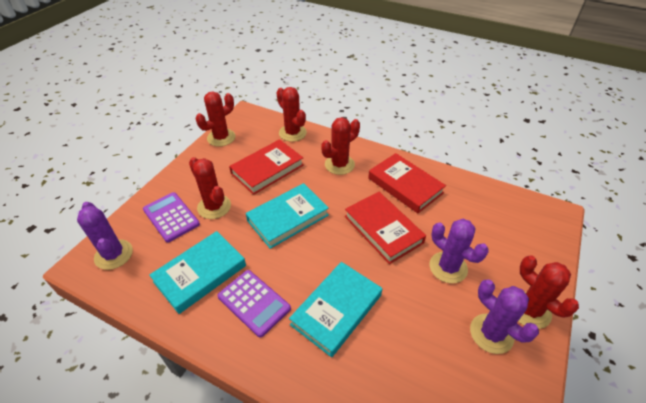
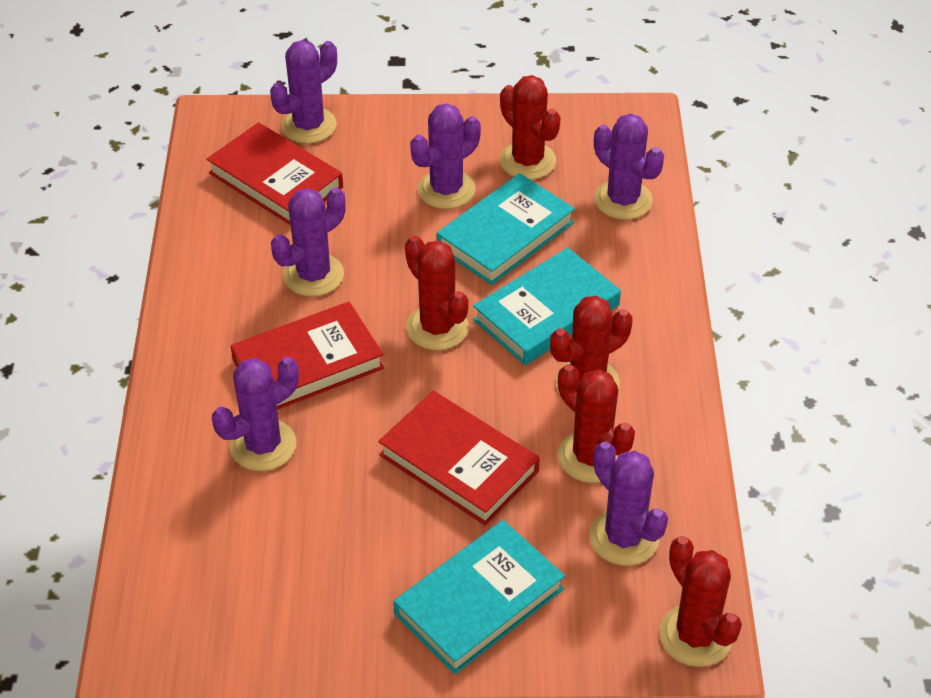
purple cactus: 3 -> 6
purple calculator: 2 -> 0

